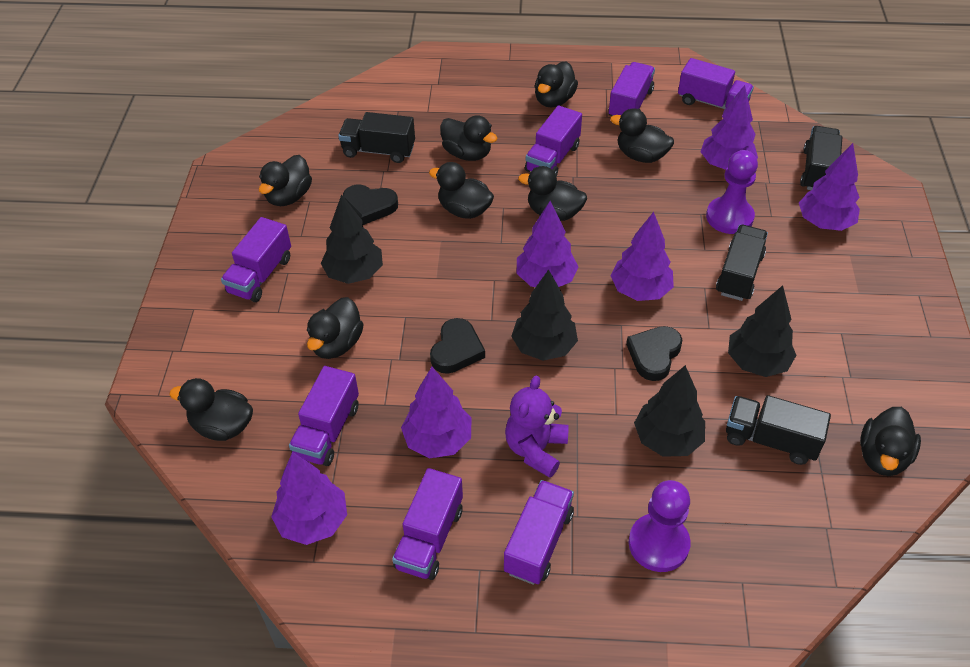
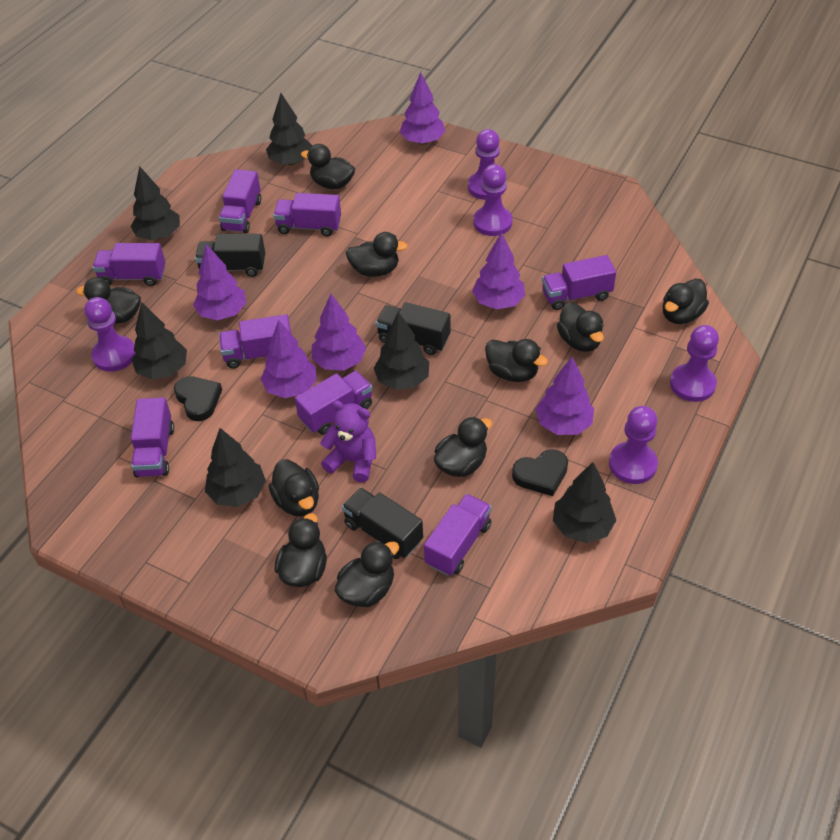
black duck: 9 -> 10
black heart: 3 -> 2
black tree: 4 -> 6
black truck: 4 -> 3
purple pawn: 2 -> 5
purple truck: 7 -> 8

